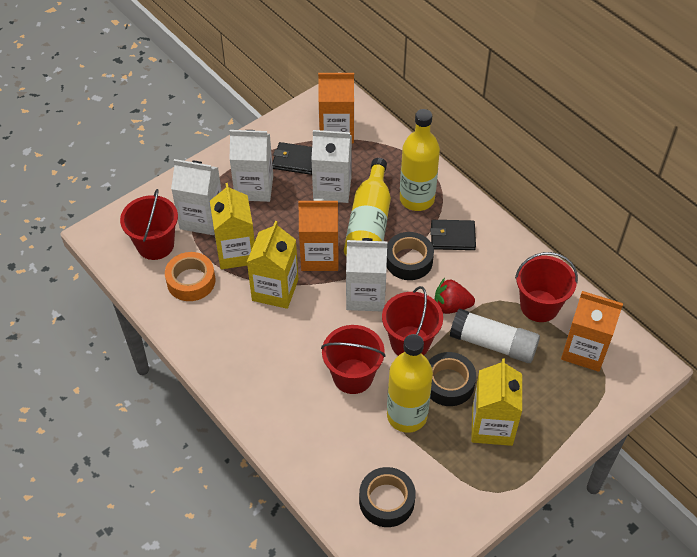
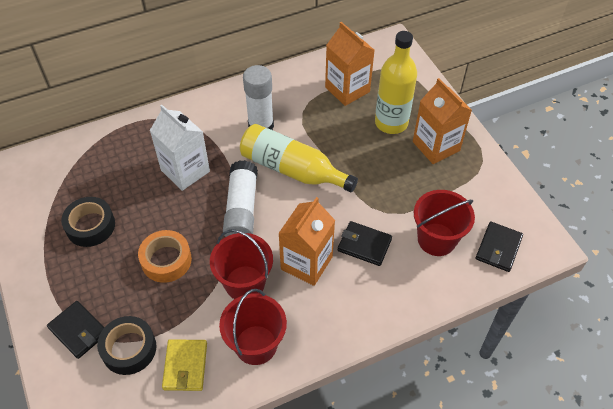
black tape: 3 -> 2
black wallet: 2 -> 3
red bucket: 4 -> 3
red strawberry: 1 -> 0
white carton: 4 -> 1
white glue stick: 1 -> 2
yellow bottle: 3 -> 2
yellow carton: 3 -> 0
yellow wallet: 0 -> 1

